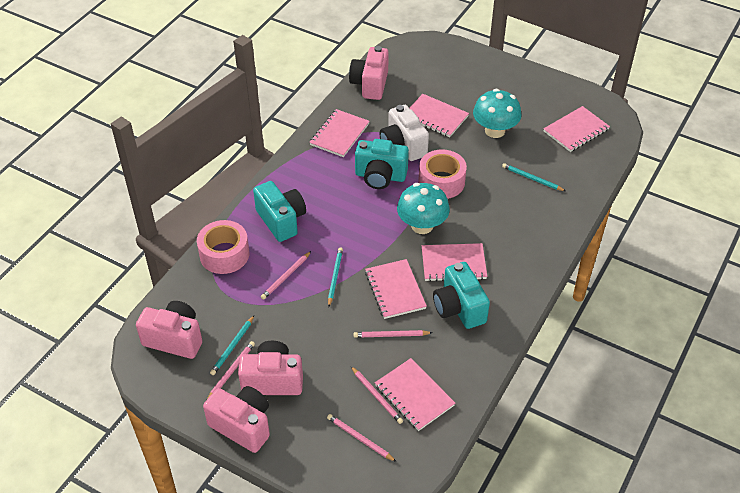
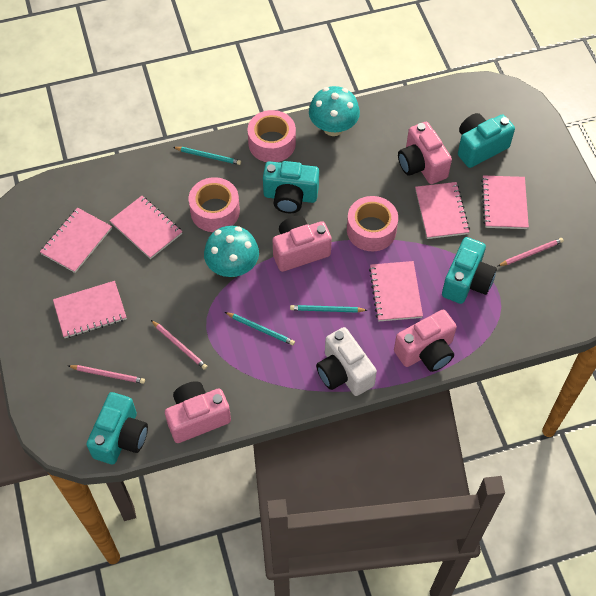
pink pencil: 5 -> 3
pink tape: 2 -> 3
turquoise camera: 3 -> 4

